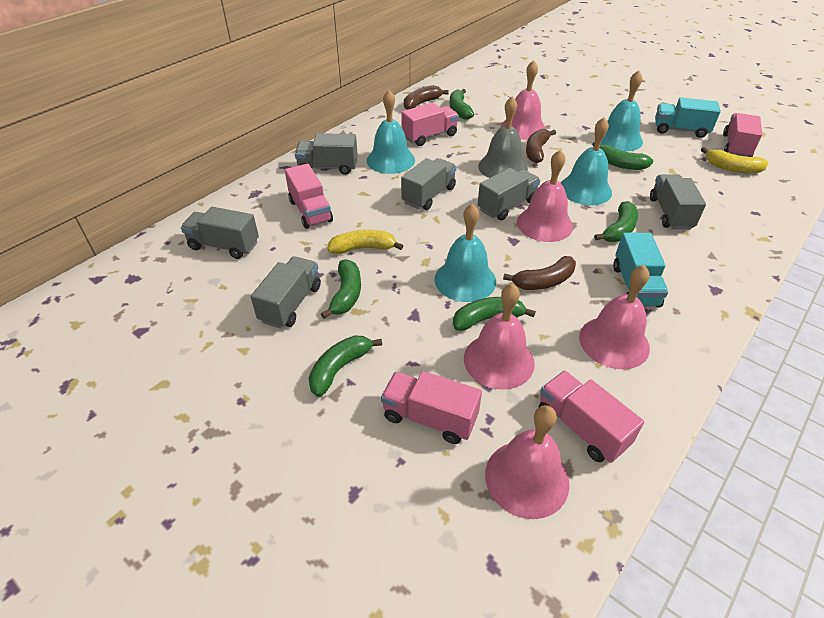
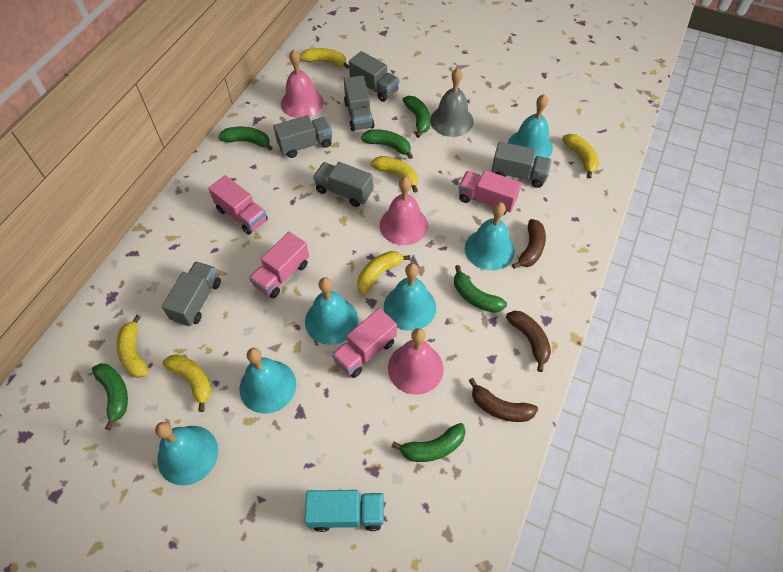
pink bell: 5 -> 3
pink truck: 5 -> 4
turquoise bell: 4 -> 6
turquoise truck: 2 -> 1
yellow banana: 2 -> 6

